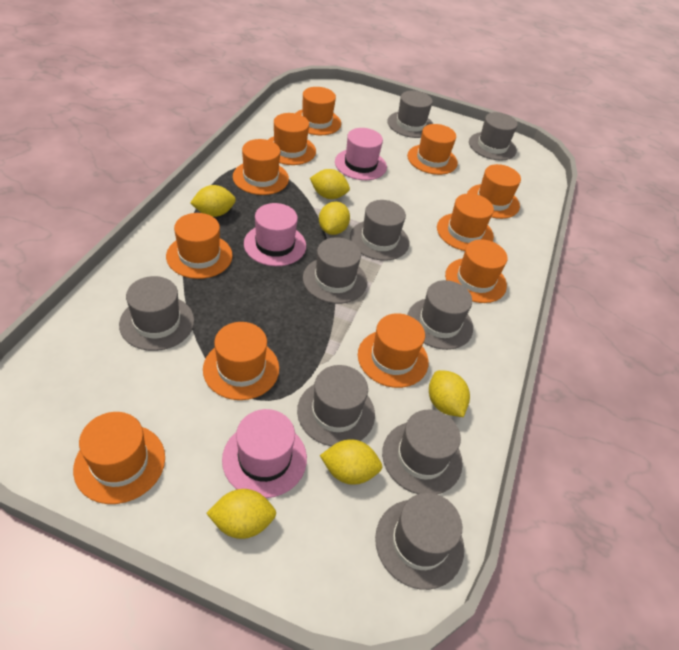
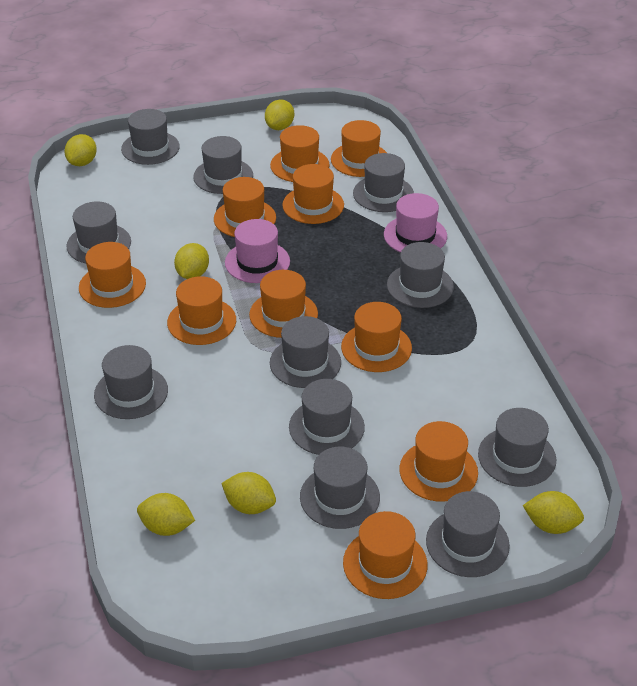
grey hat: 9 -> 11
orange hat: 11 -> 10
pink hat: 3 -> 2

